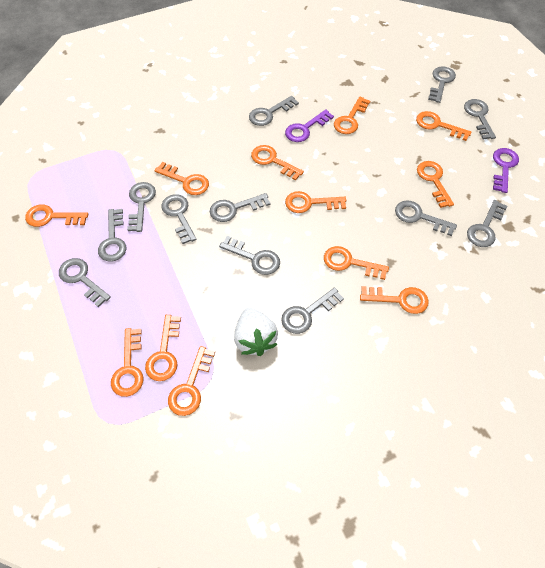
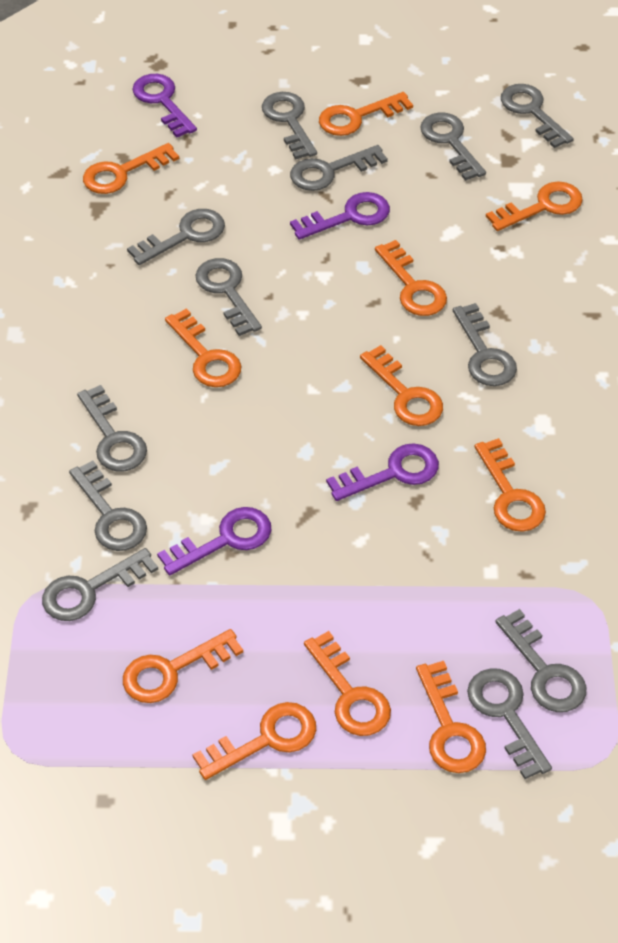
orange key: 12 -> 11
purple key: 2 -> 4
white strawberry: 1 -> 0

